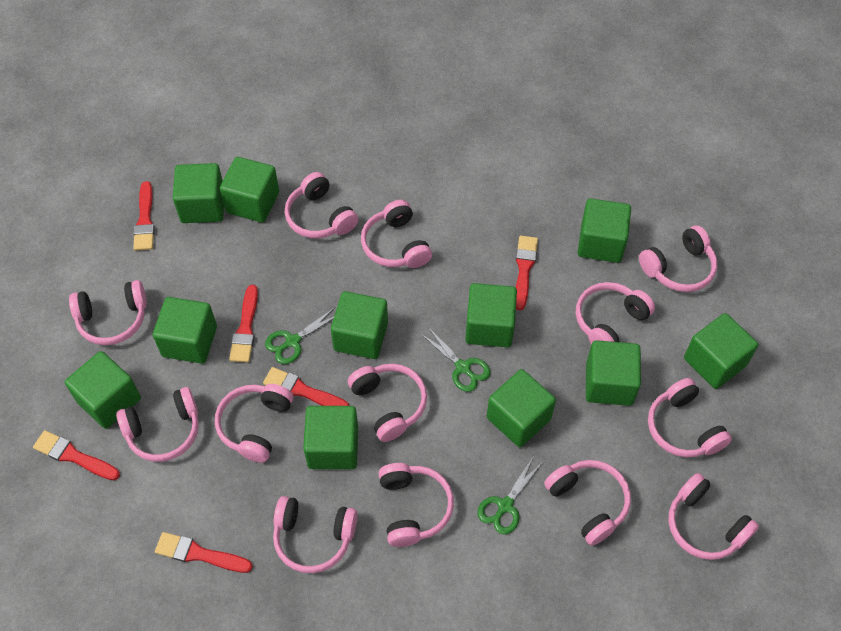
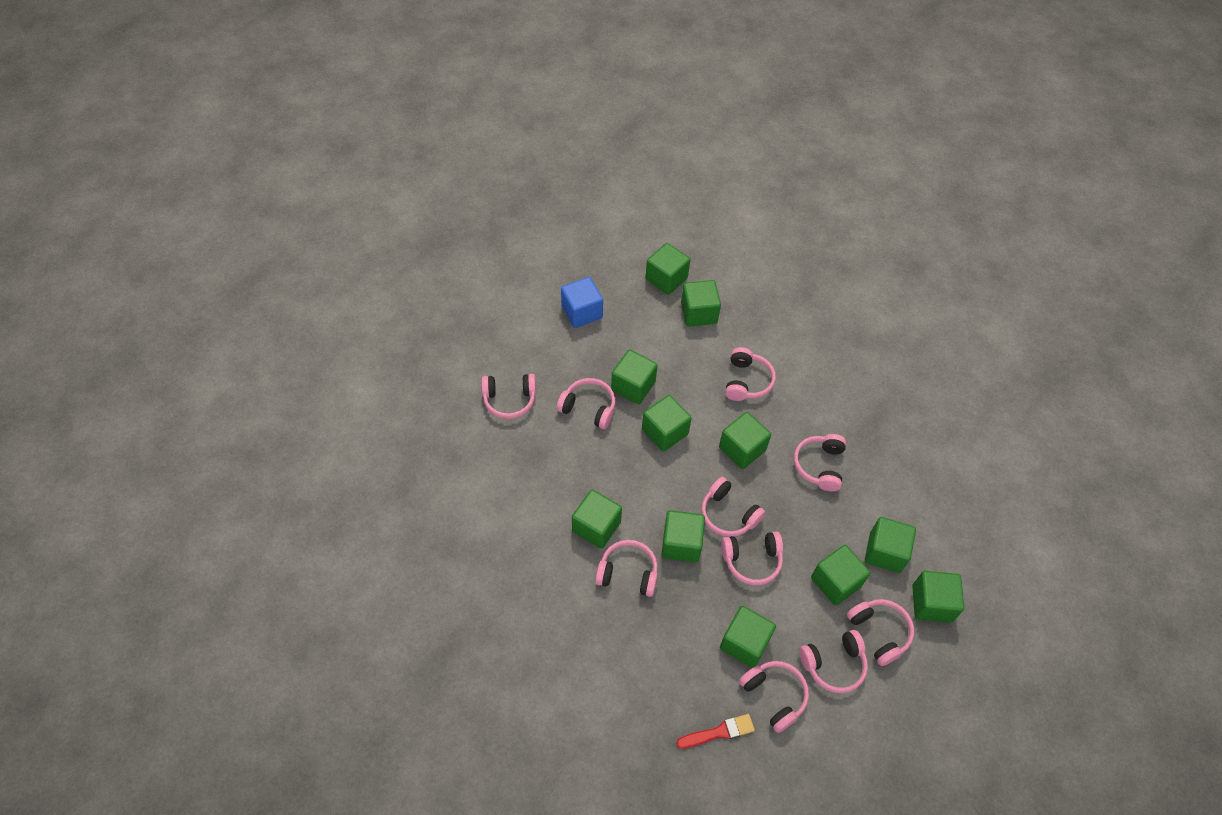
blue cube: 0 -> 1
green scissors: 3 -> 0
pink headphones: 13 -> 10
red brush: 6 -> 1

